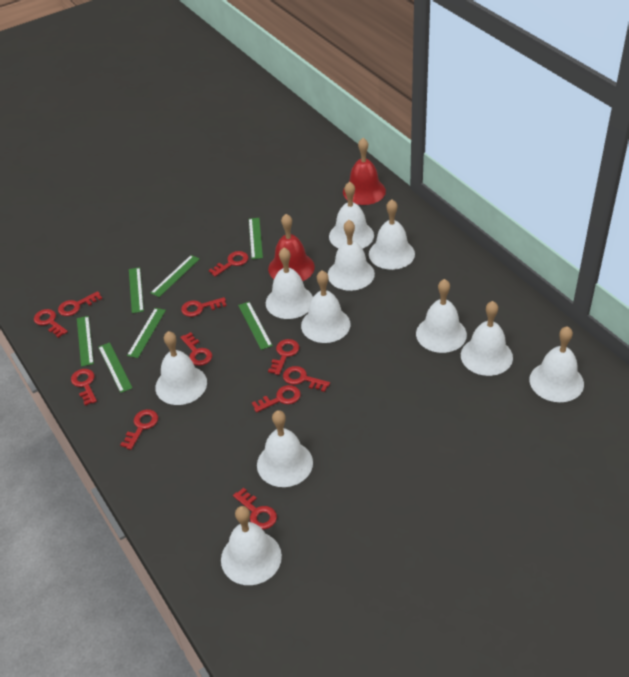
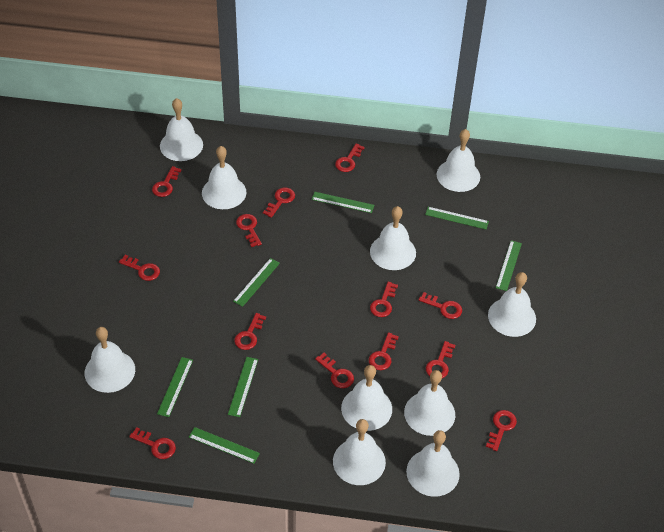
red bell: 2 -> 0
red key: 11 -> 13
white bell: 11 -> 10

